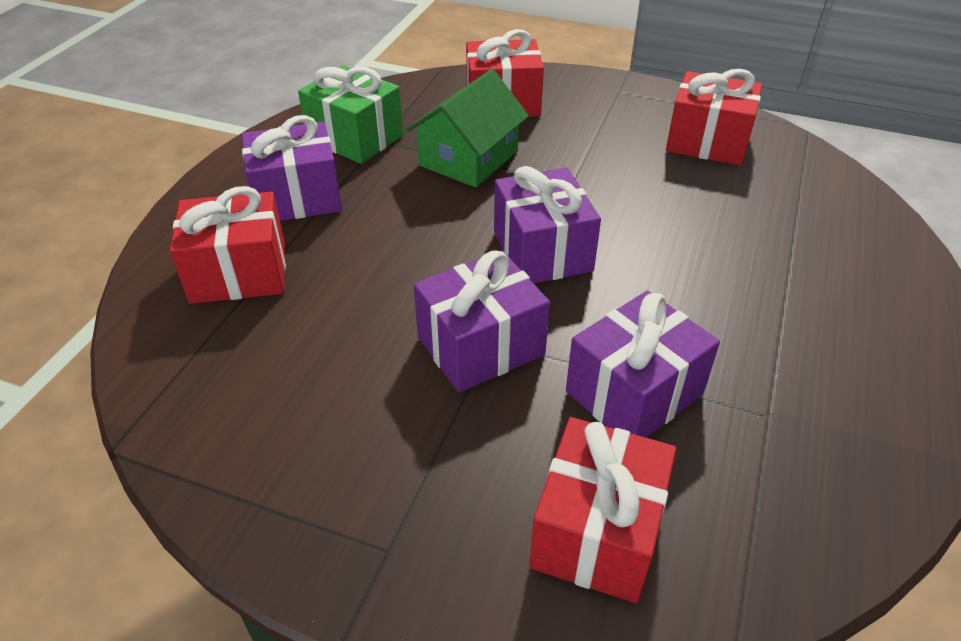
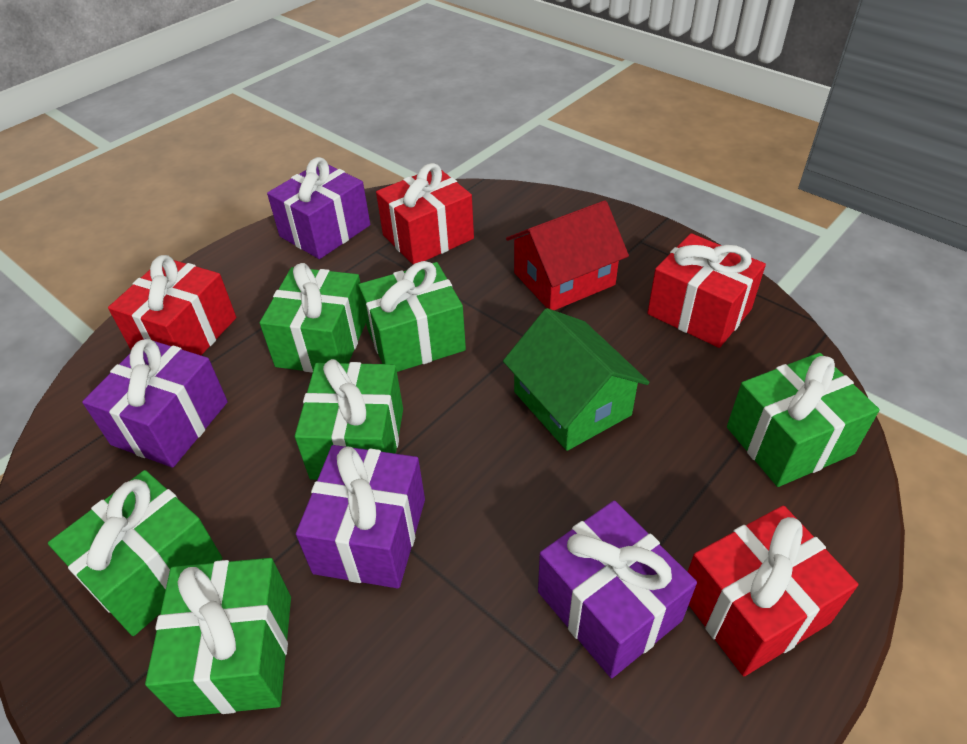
green gift: 1 -> 6
red house: 0 -> 1

